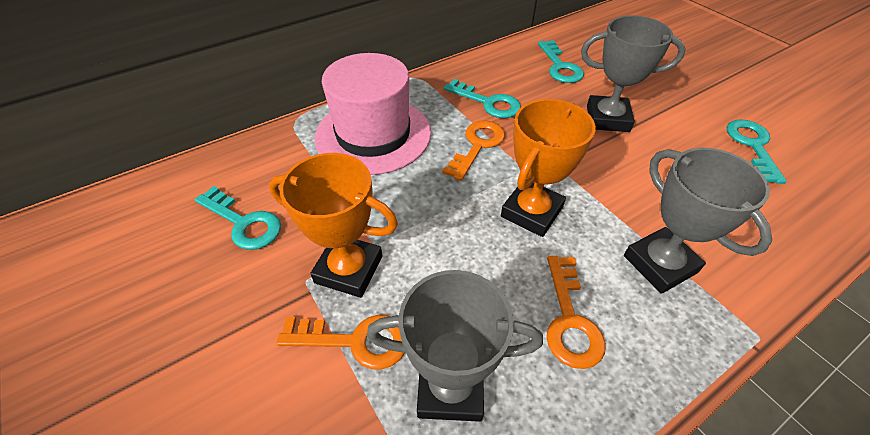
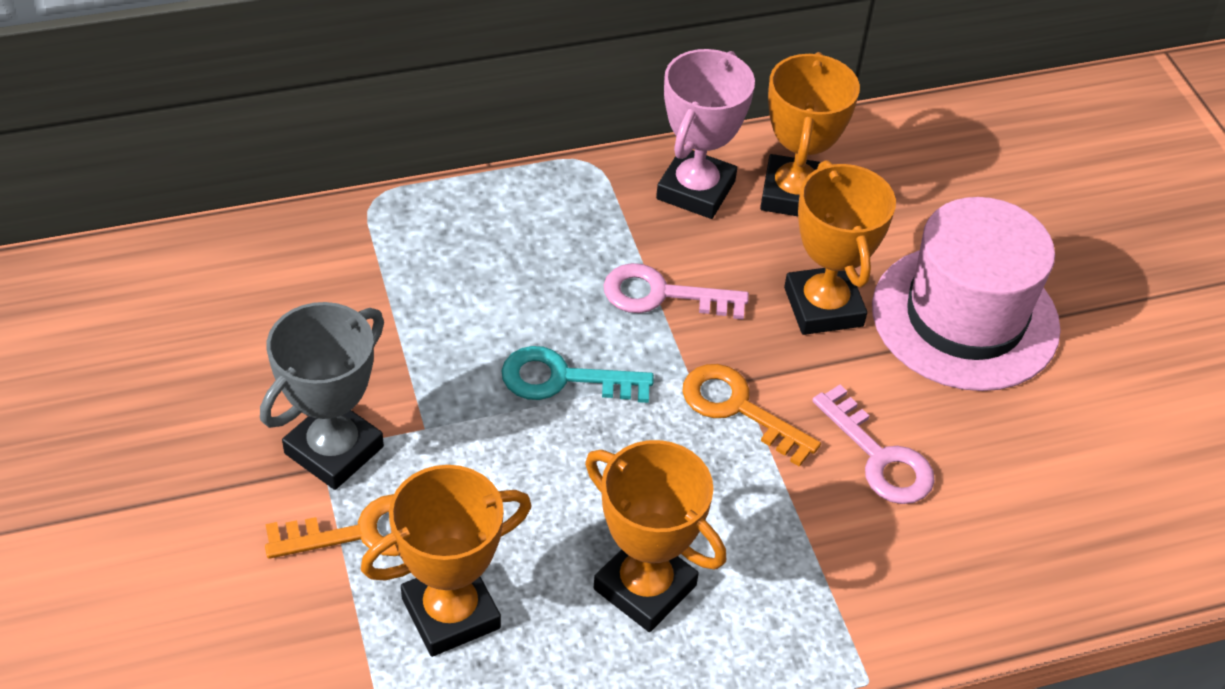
grey trophy: 3 -> 1
orange key: 3 -> 2
orange trophy: 2 -> 4
pink key: 0 -> 2
pink trophy: 0 -> 1
turquoise key: 4 -> 1

